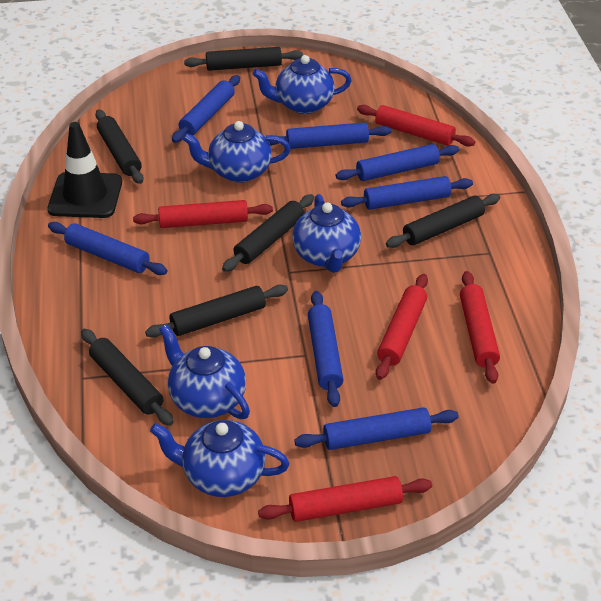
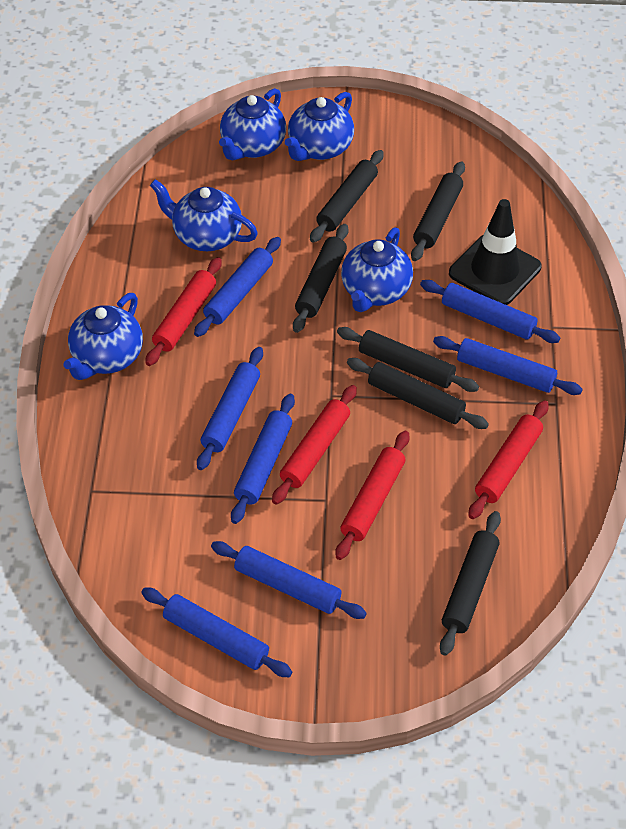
red rolling pin: 5 -> 4

